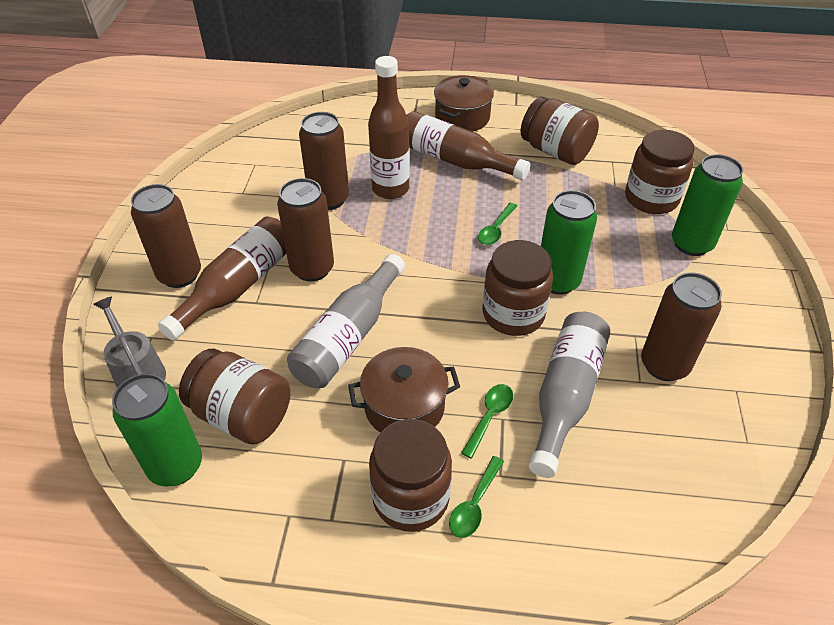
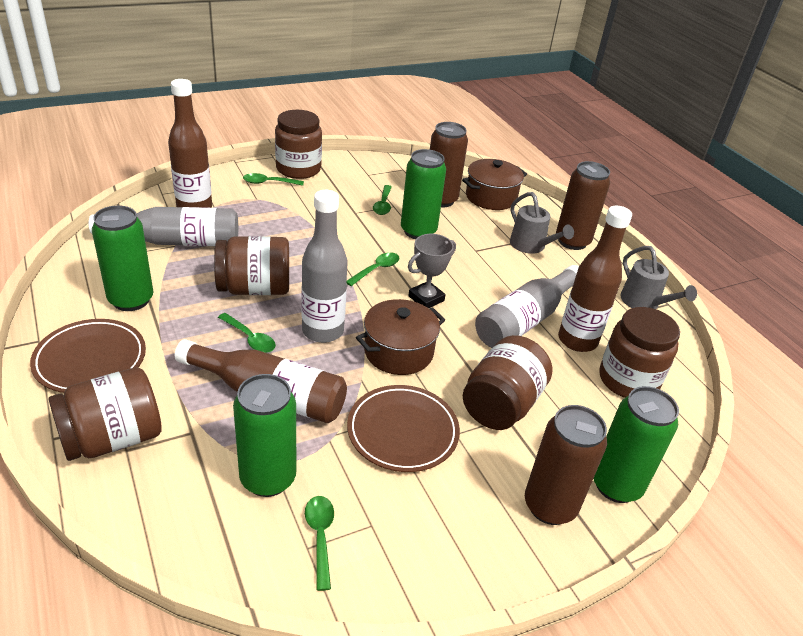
brown can: 4 -> 3
brown plate: 0 -> 2
green can: 3 -> 4
green spoon: 3 -> 5
grey bottle: 2 -> 3
grey trophy: 0 -> 1
grey watering can: 1 -> 2

